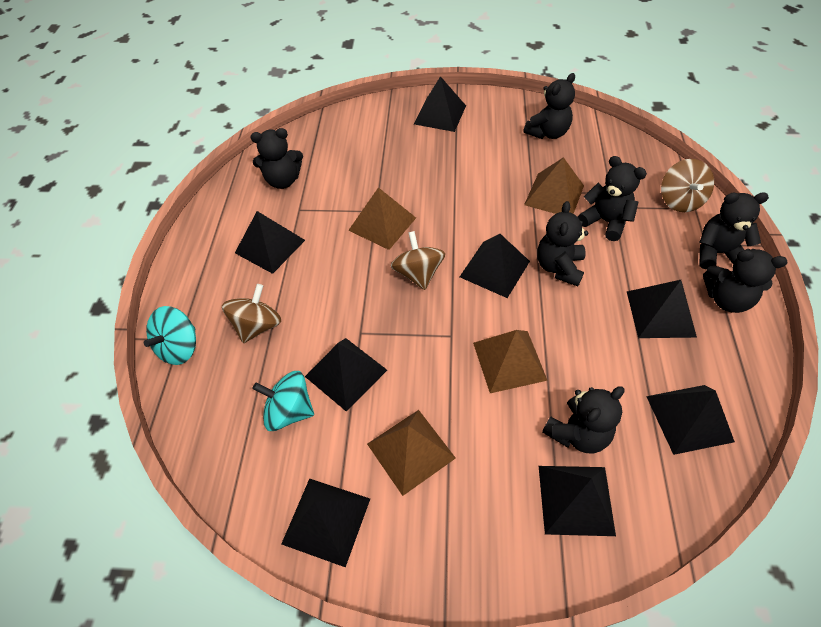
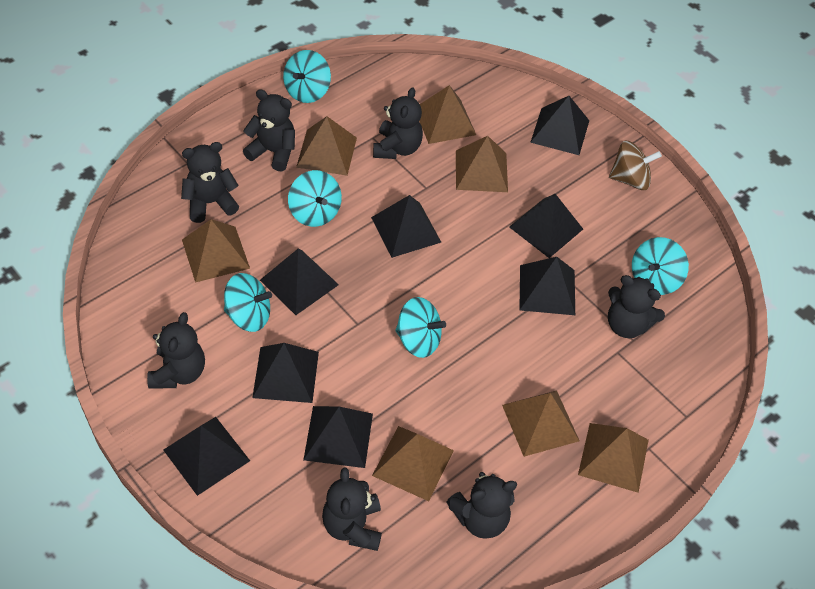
brown pyramid: 4 -> 7
brown spinning top: 3 -> 1
turquoise spinning top: 2 -> 5

